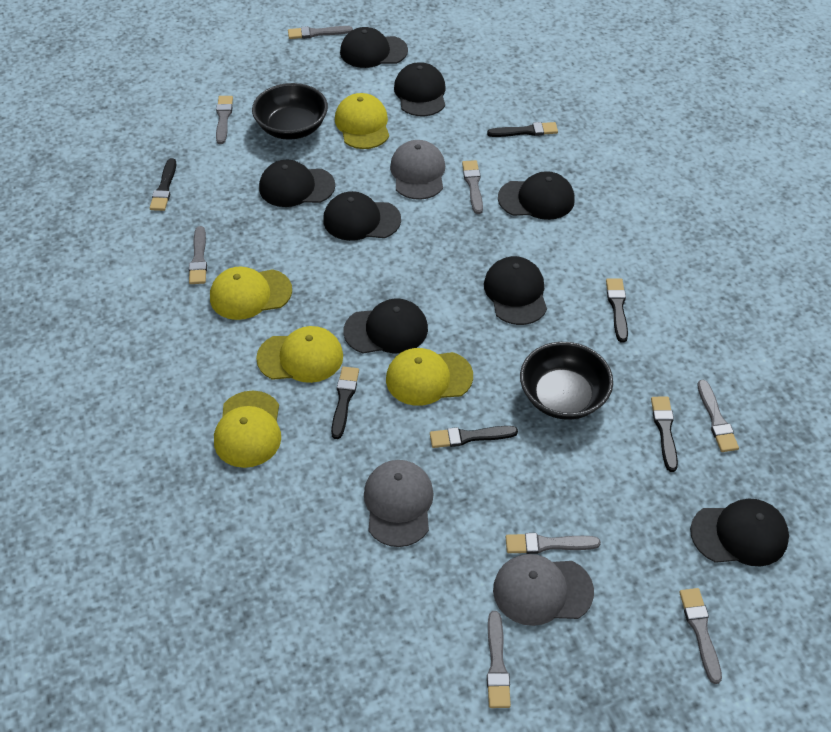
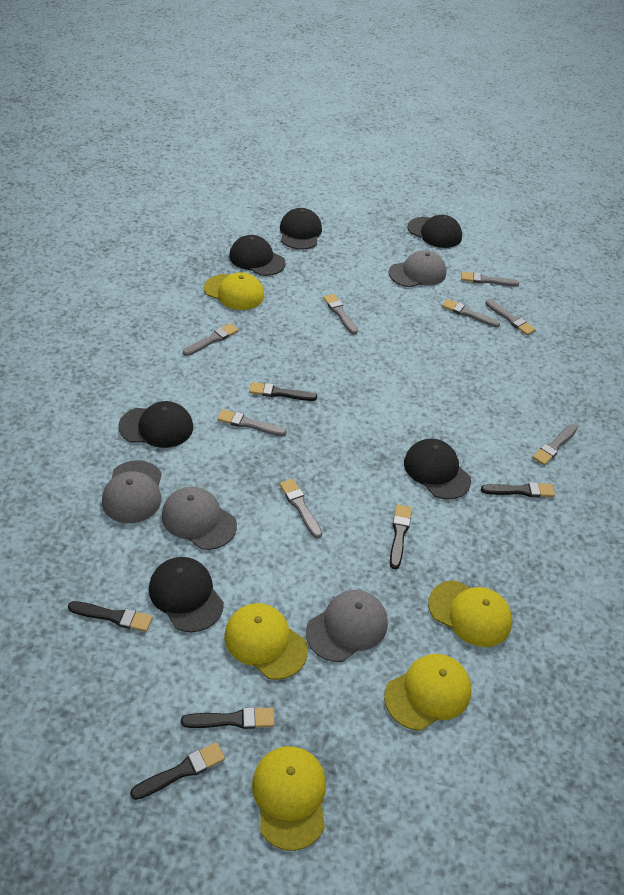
black bowl: 2 -> 0
black cap: 8 -> 6
grey cap: 3 -> 4

